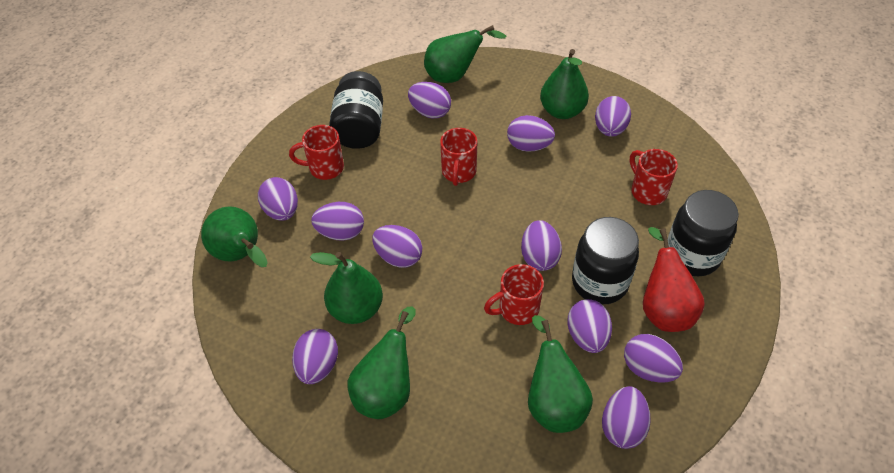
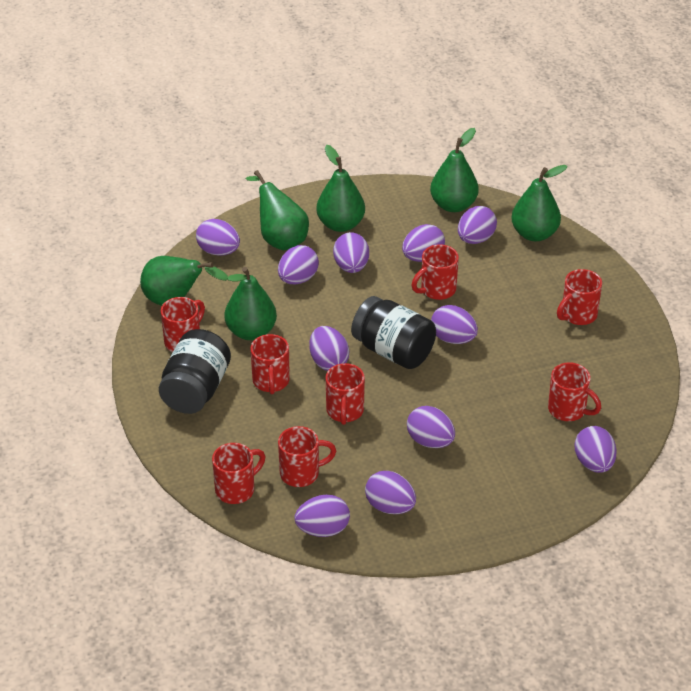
black jar: 3 -> 2
red mug: 4 -> 8
red pear: 1 -> 0

